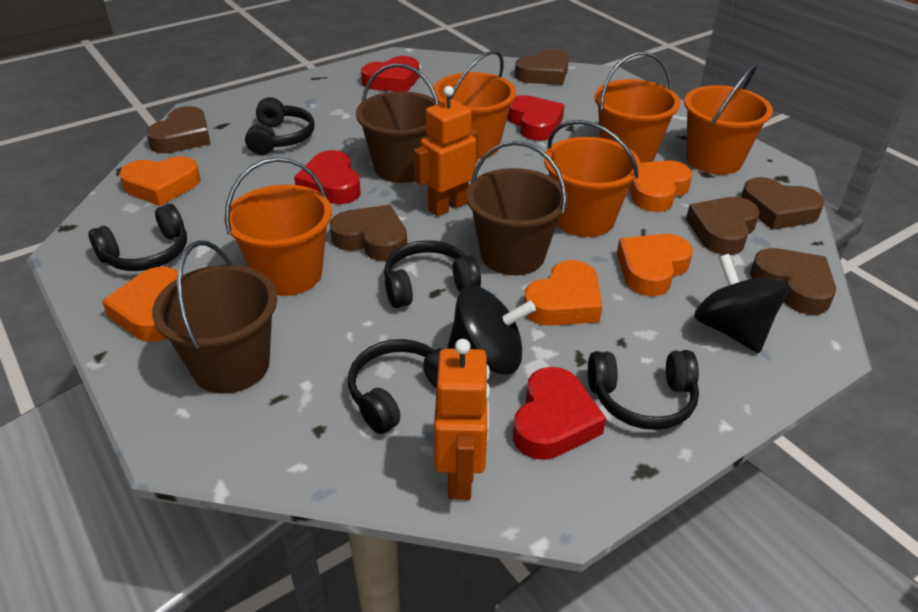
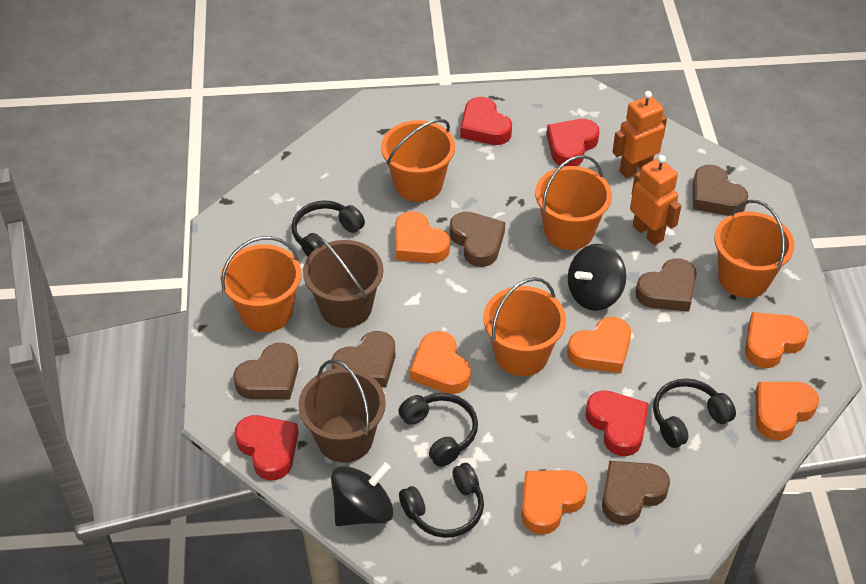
black headphones: 5 -> 4
brown bucket: 3 -> 2
orange heart: 5 -> 6

